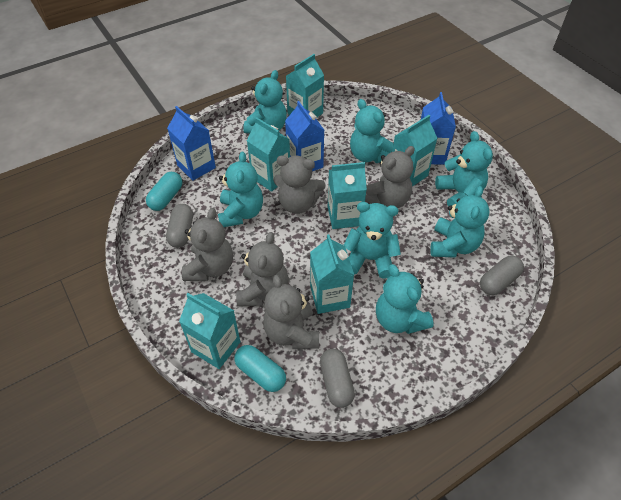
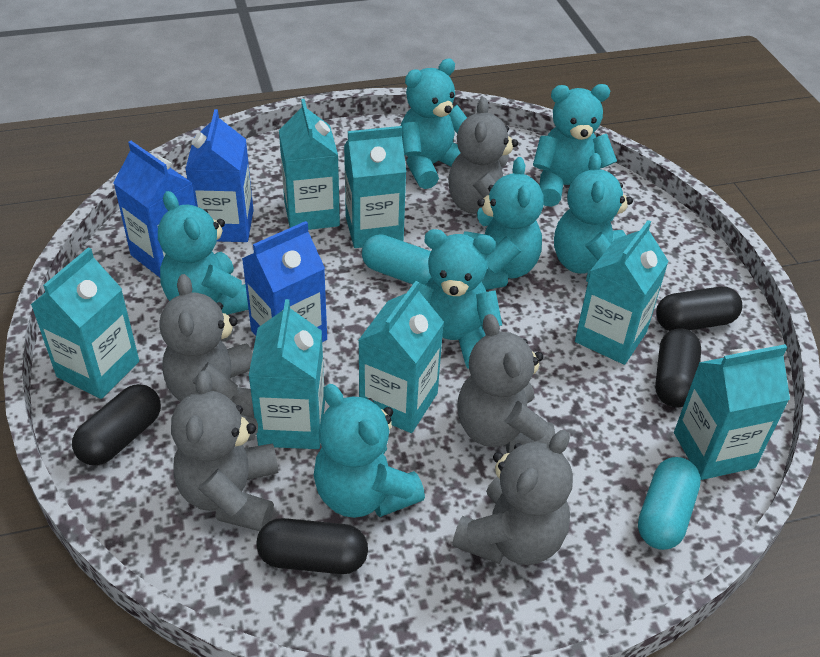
black capsule: 0 -> 4
grey capsule: 3 -> 0
turquoise carton: 6 -> 7

